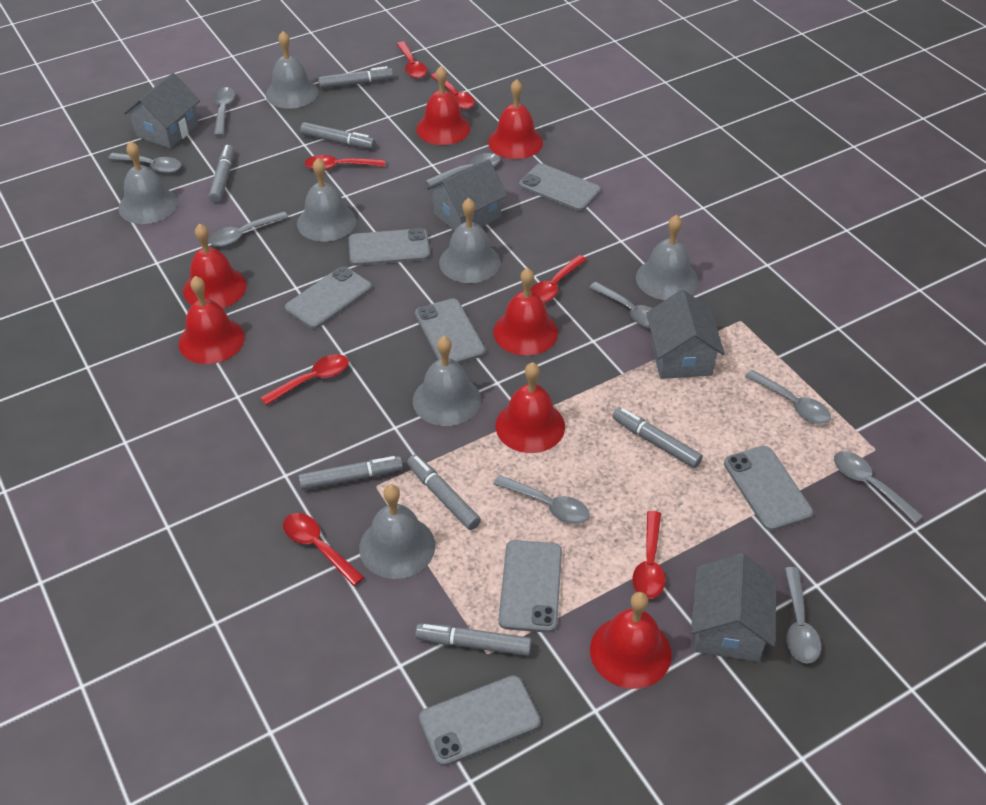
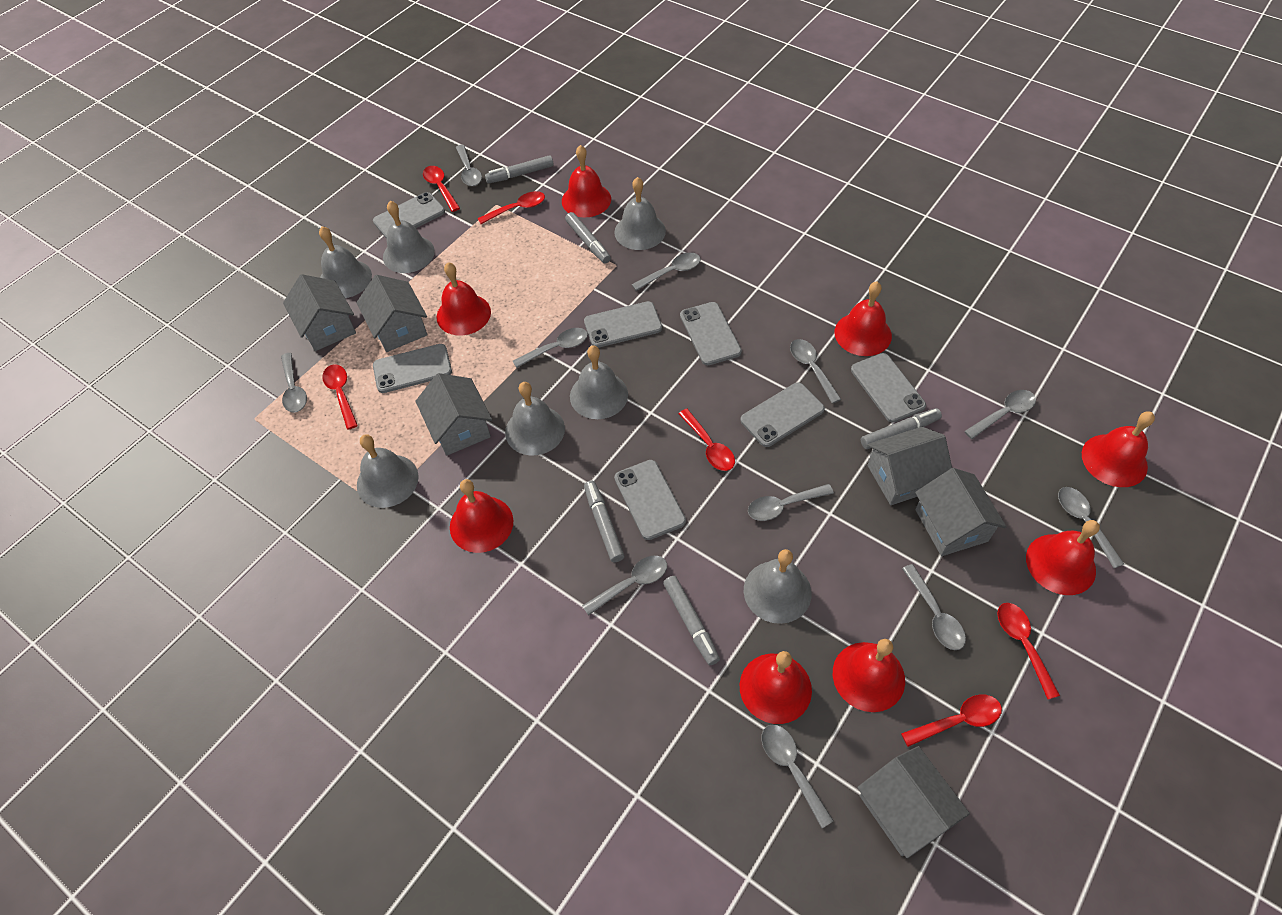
grey house: 4 -> 6
grey marker: 7 -> 5
grey spoon: 9 -> 11
red bell: 7 -> 8
red spoon: 7 -> 6

